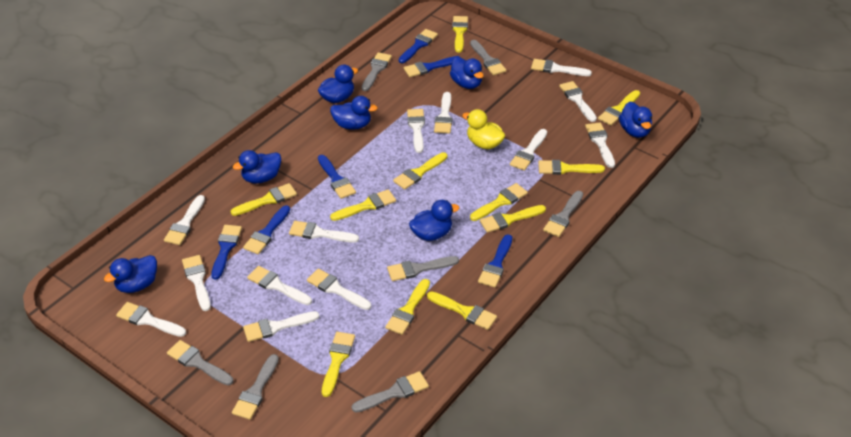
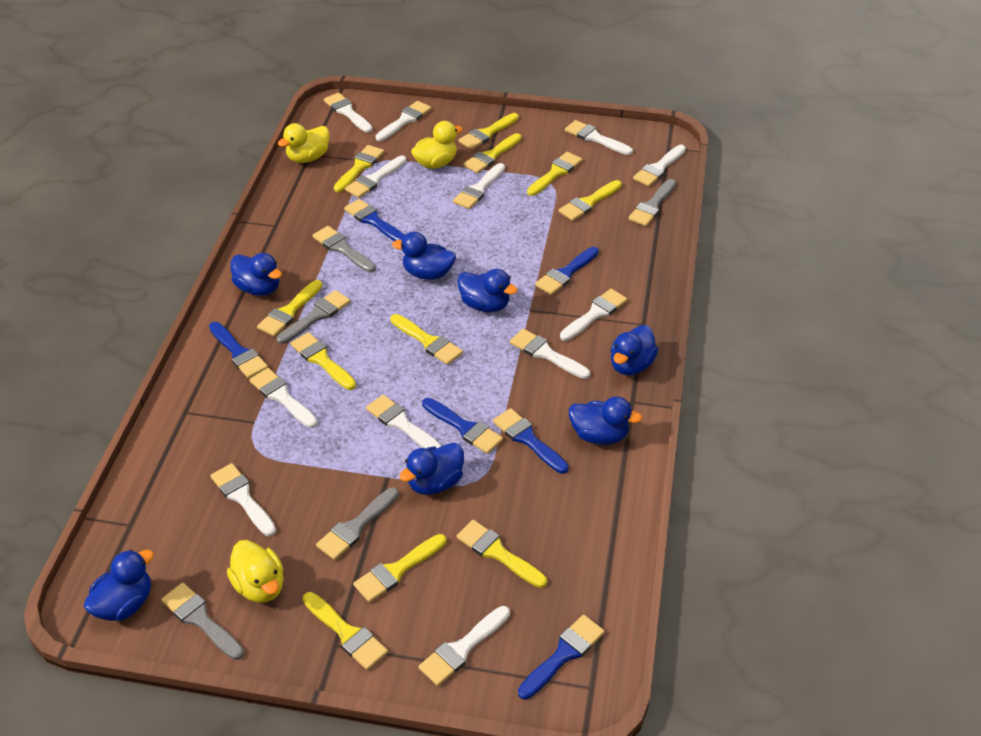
grey brush: 7 -> 5
white brush: 13 -> 12
yellow duck: 1 -> 3

